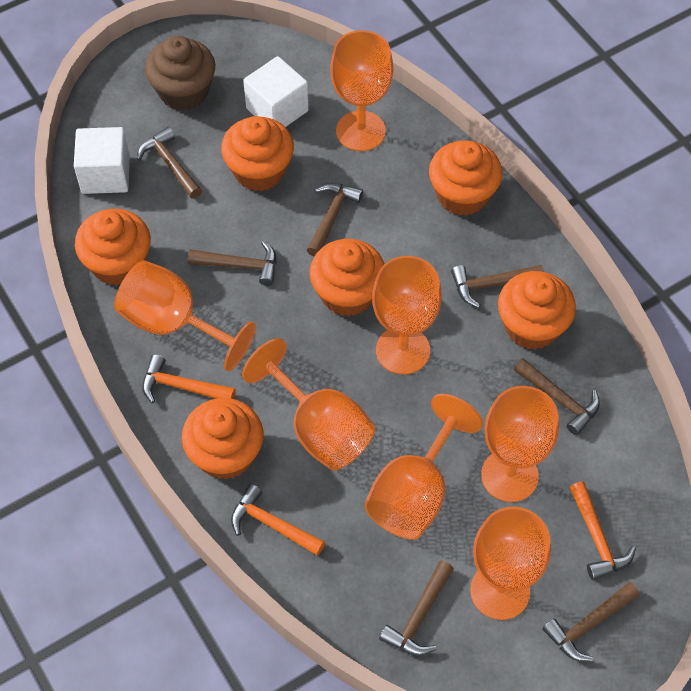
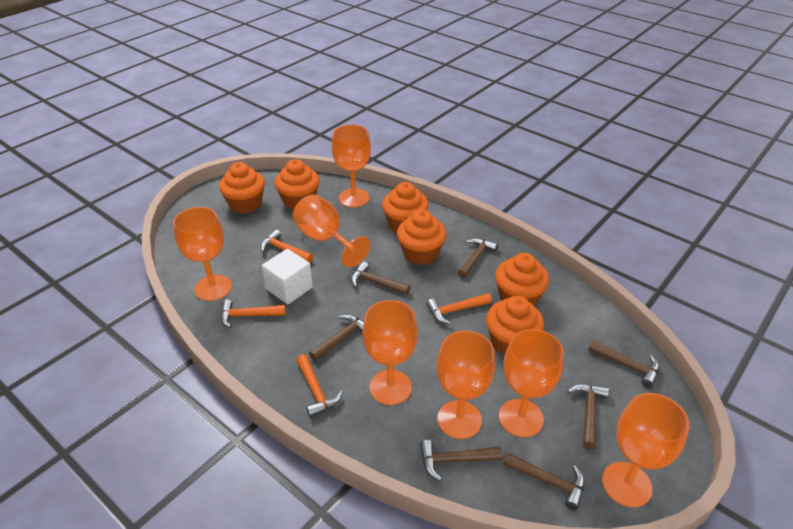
brown cupcake: 1 -> 0
orange hammer: 3 -> 4
white cube: 2 -> 1

